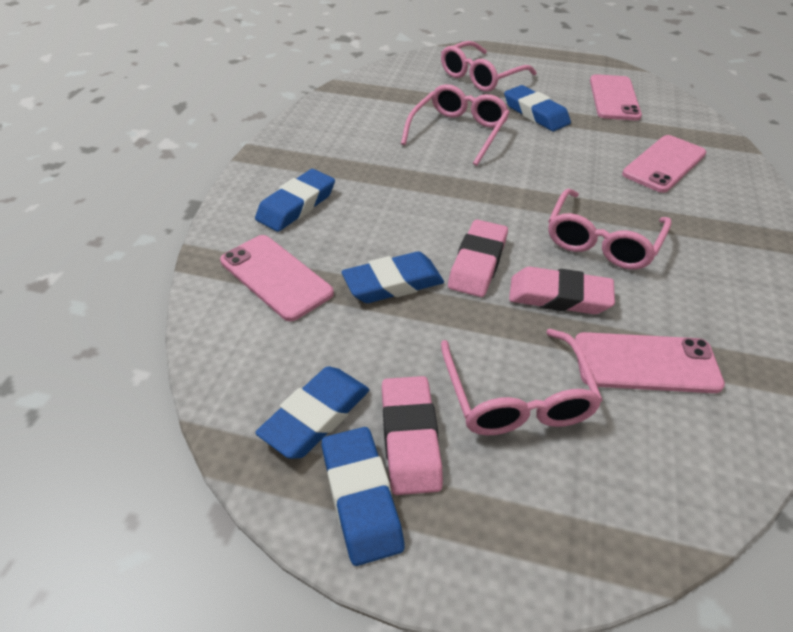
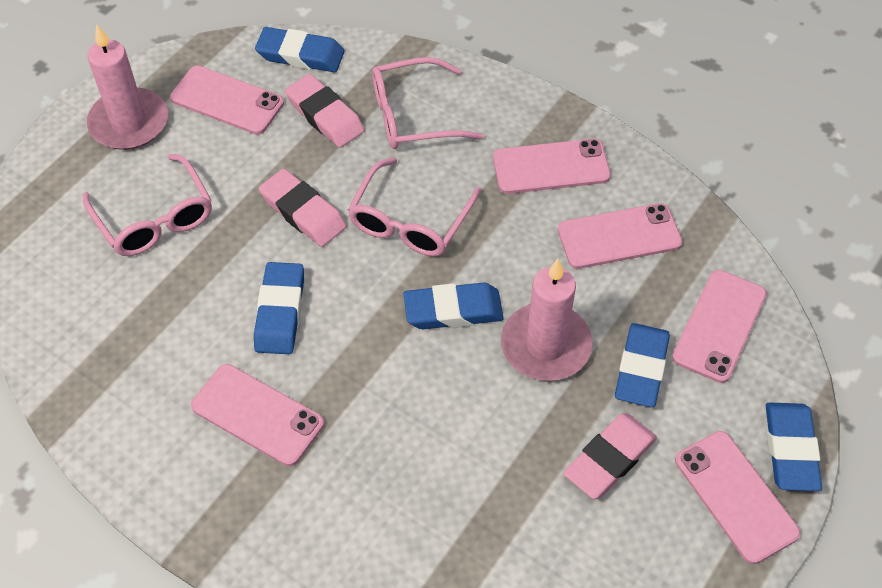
pink candle: 0 -> 2
pink glasses: 4 -> 3
pink phone: 4 -> 6

